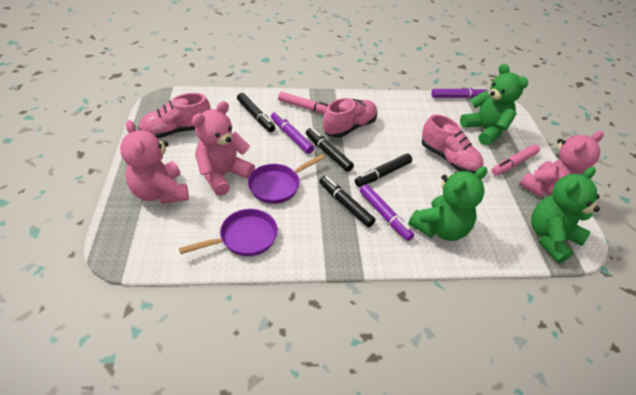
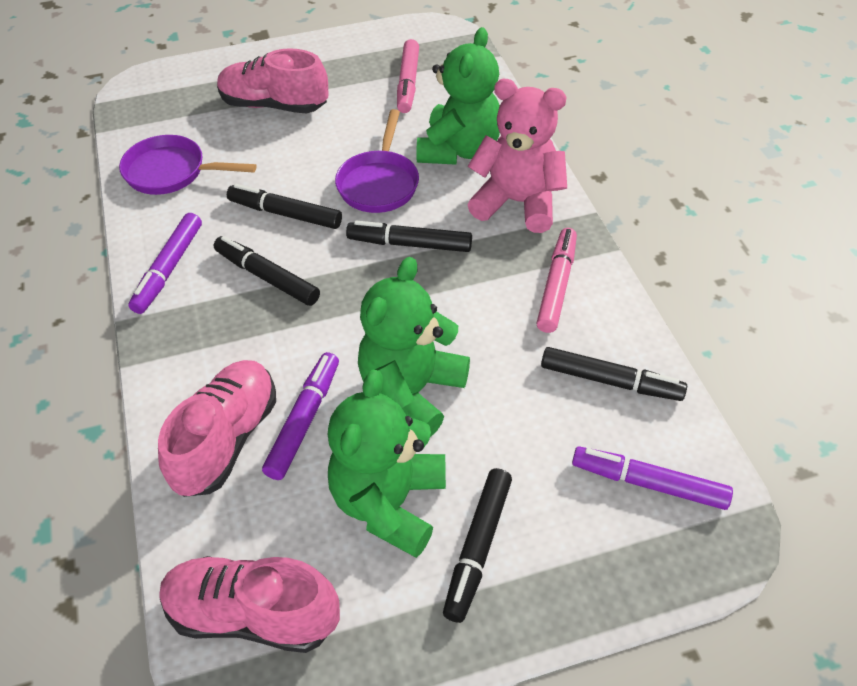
black marker: 4 -> 5
pink teddy bear: 3 -> 1

